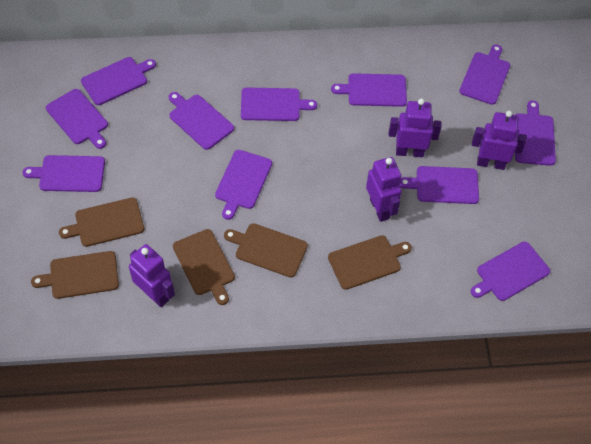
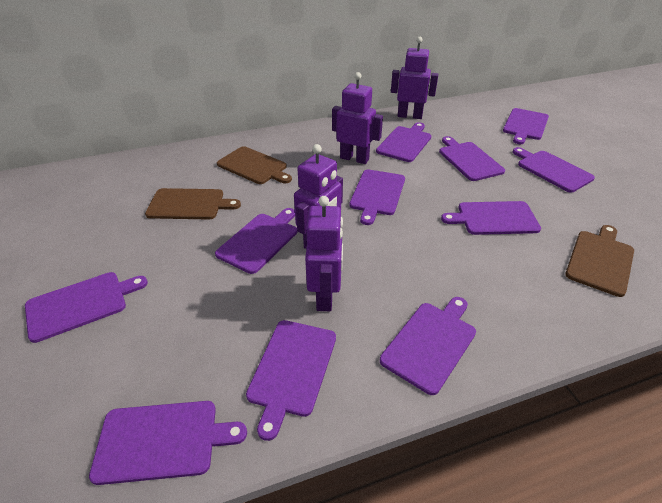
brown cutting board: 5 -> 3

